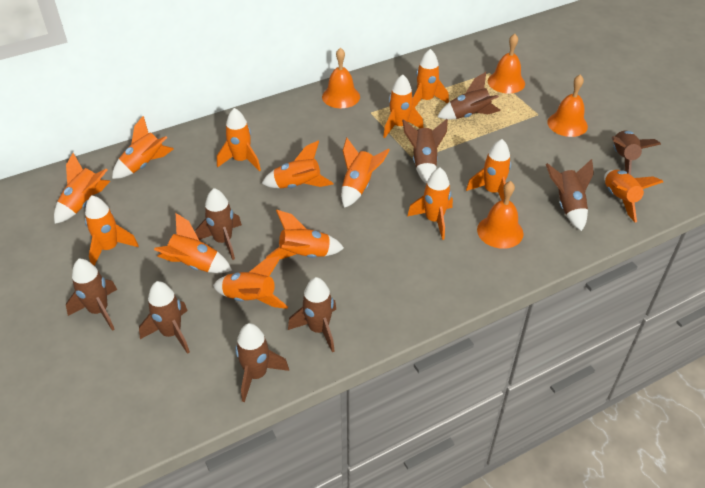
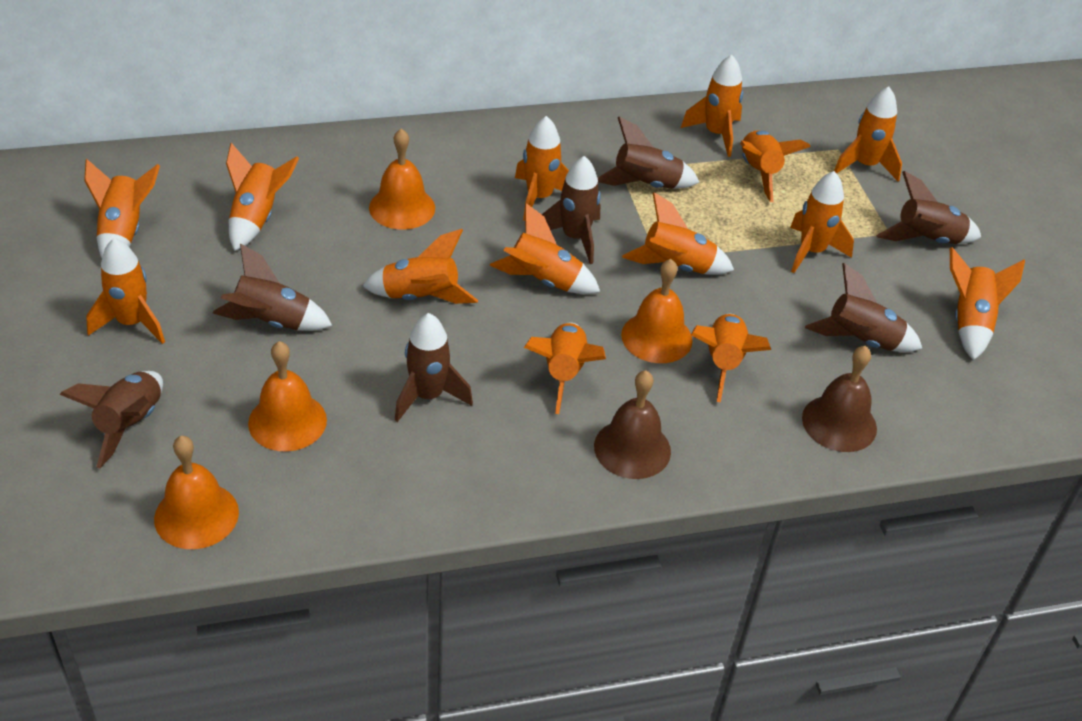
brown bell: 0 -> 2
brown rocket: 9 -> 7

